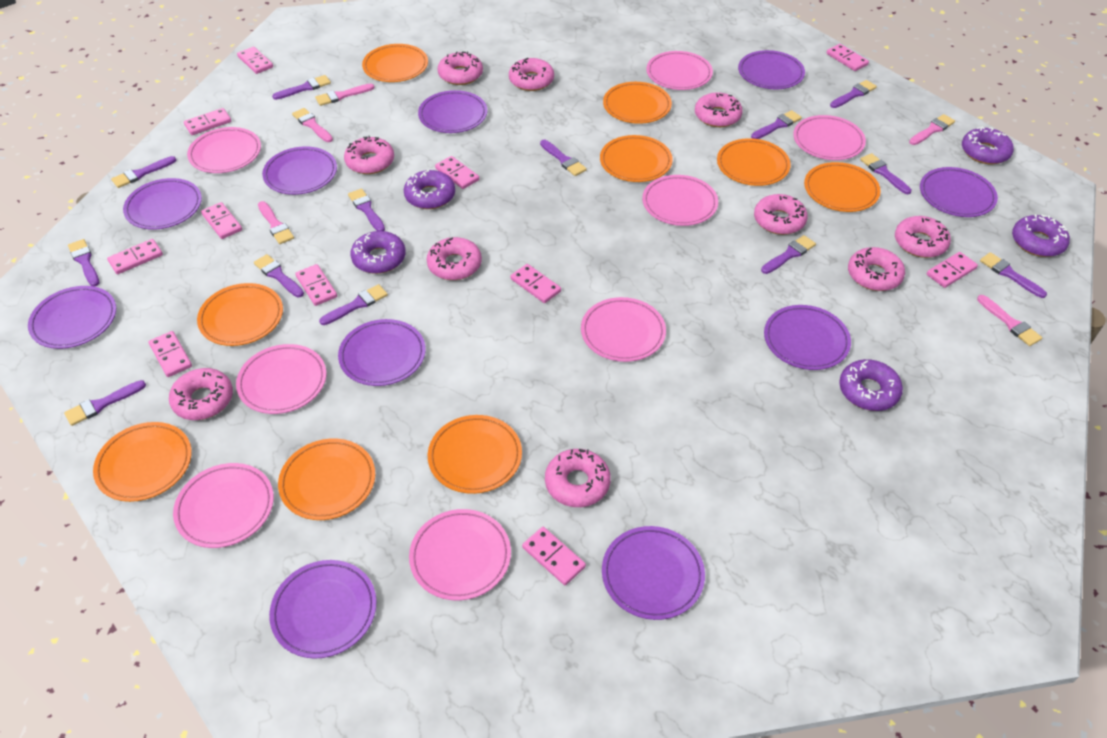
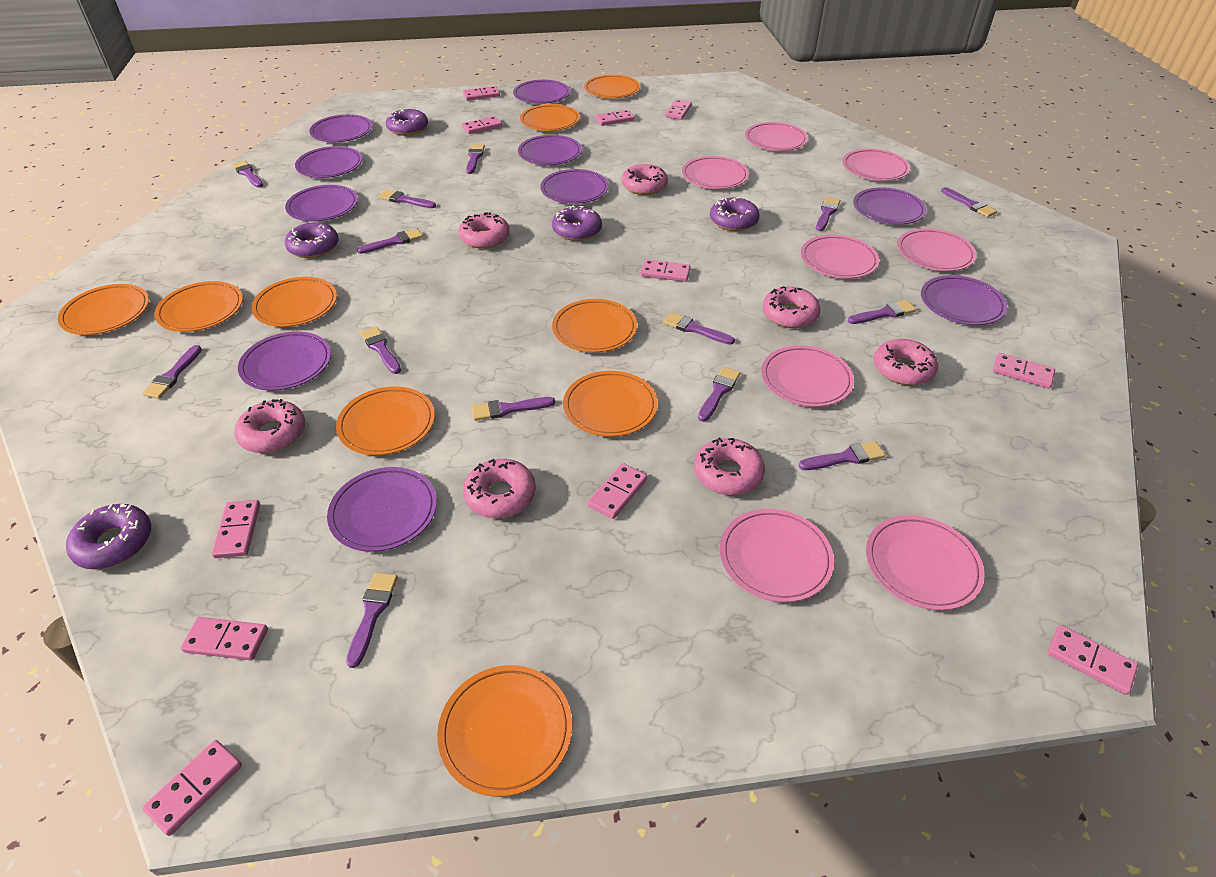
pink brush: 5 -> 0
pink donut: 10 -> 7
purple brush: 13 -> 14

